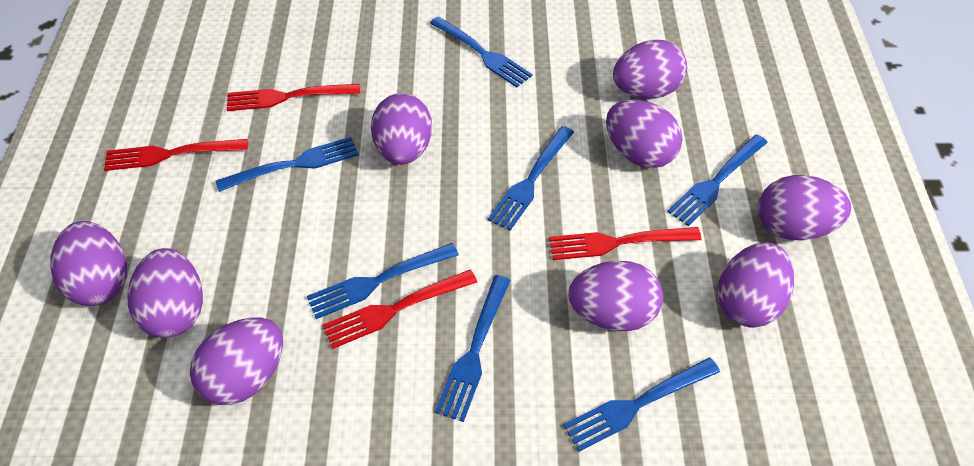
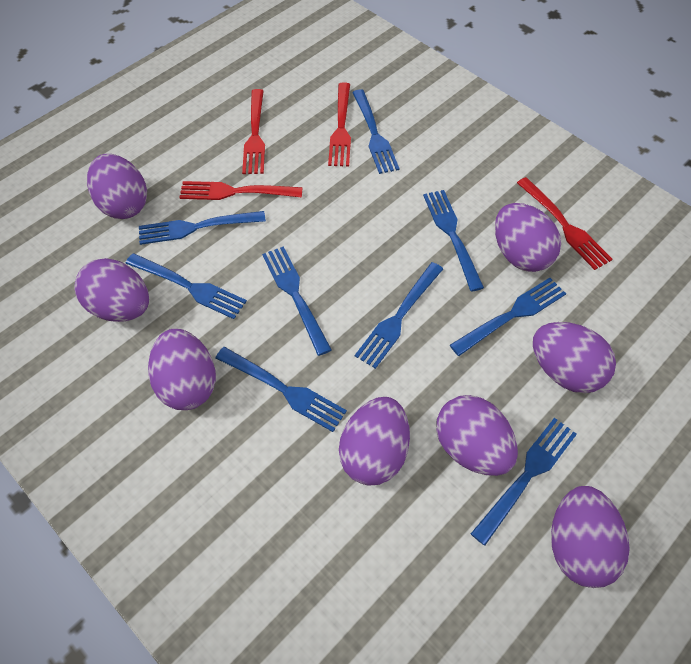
blue fork: 7 -> 9
purple egg: 9 -> 8

